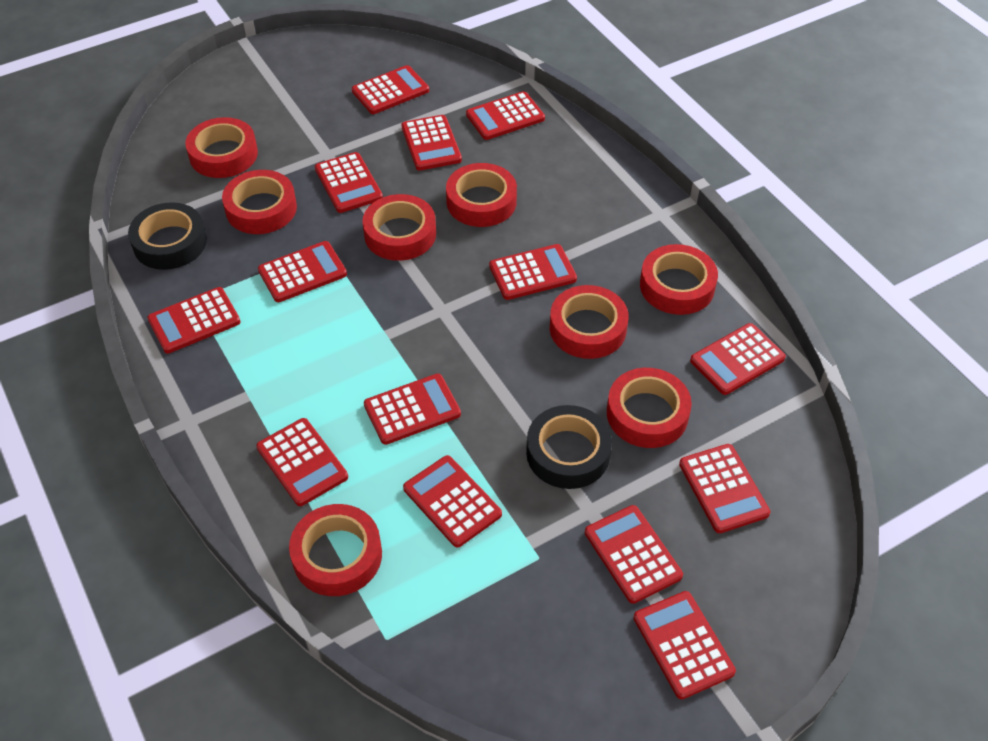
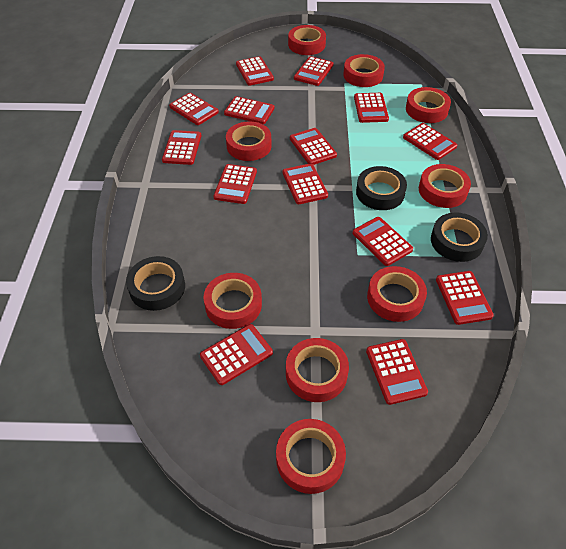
black tape: 2 -> 3
red tape: 8 -> 9

